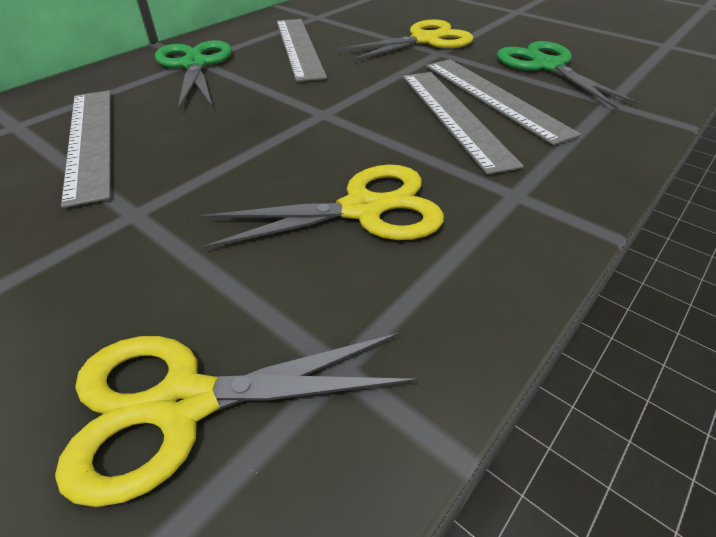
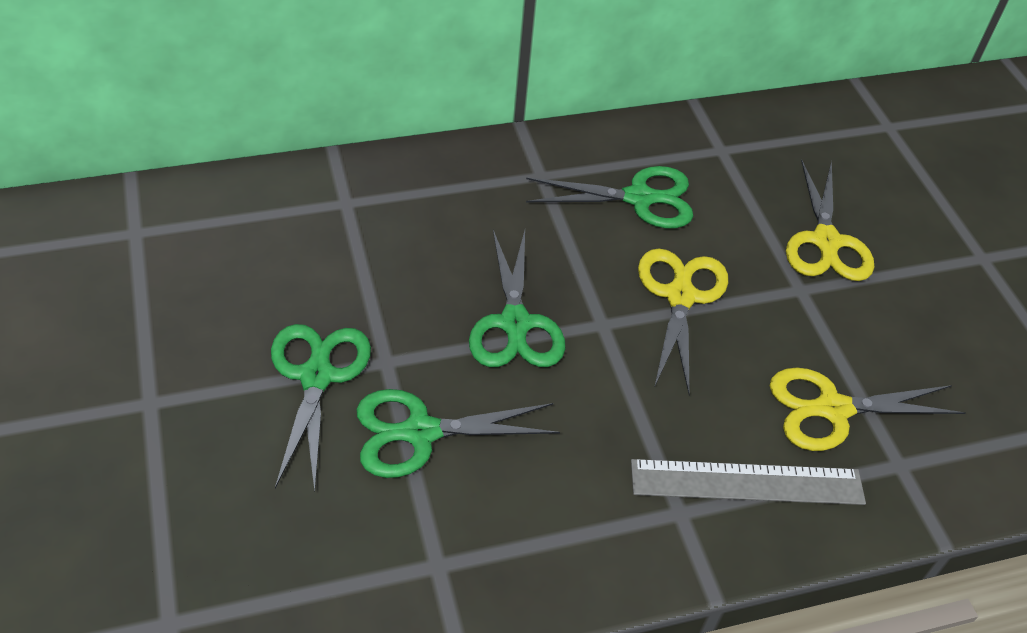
green scissors: 2 -> 4
grey ruler: 4 -> 1

